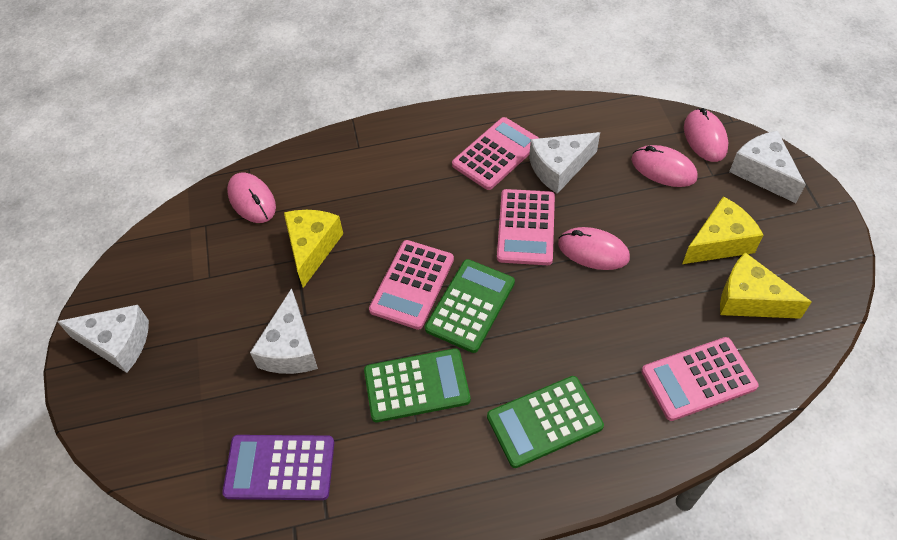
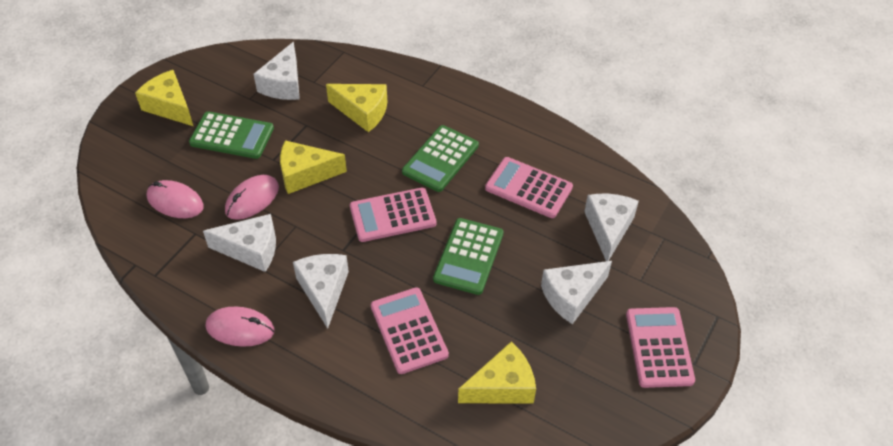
pink mouse: 4 -> 3
purple calculator: 1 -> 0
white cheese: 4 -> 5
yellow cheese: 3 -> 4

